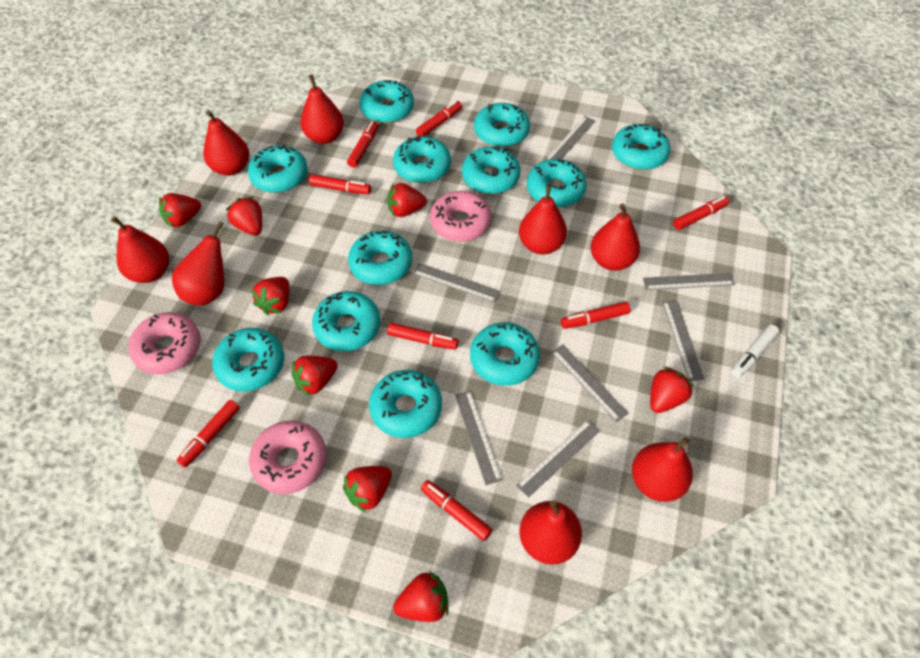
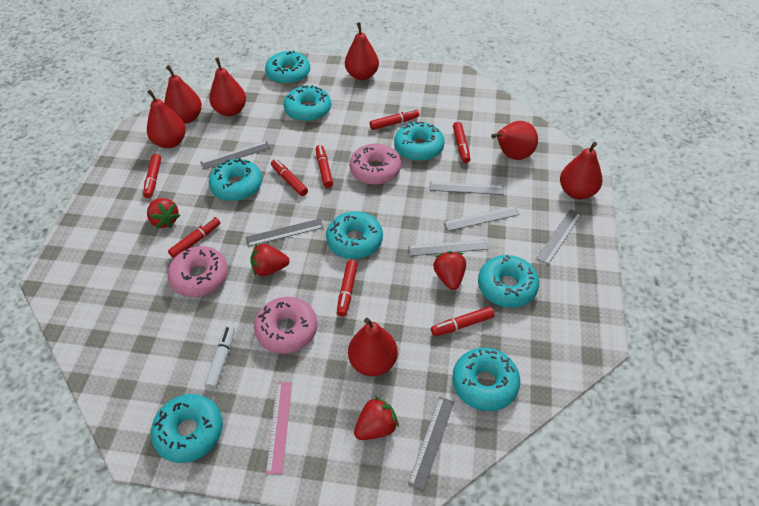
pink ruler: 0 -> 1
red pear: 8 -> 7
red strawberry: 8 -> 4
turquoise donut: 12 -> 8

